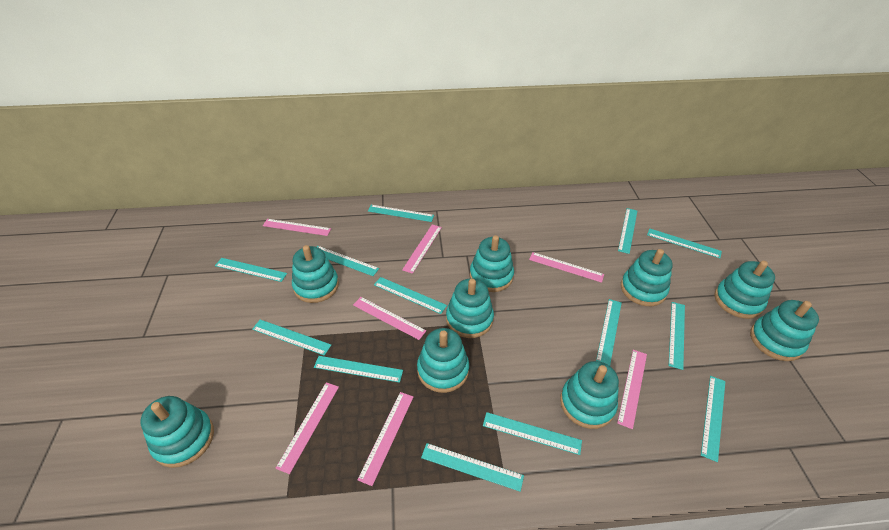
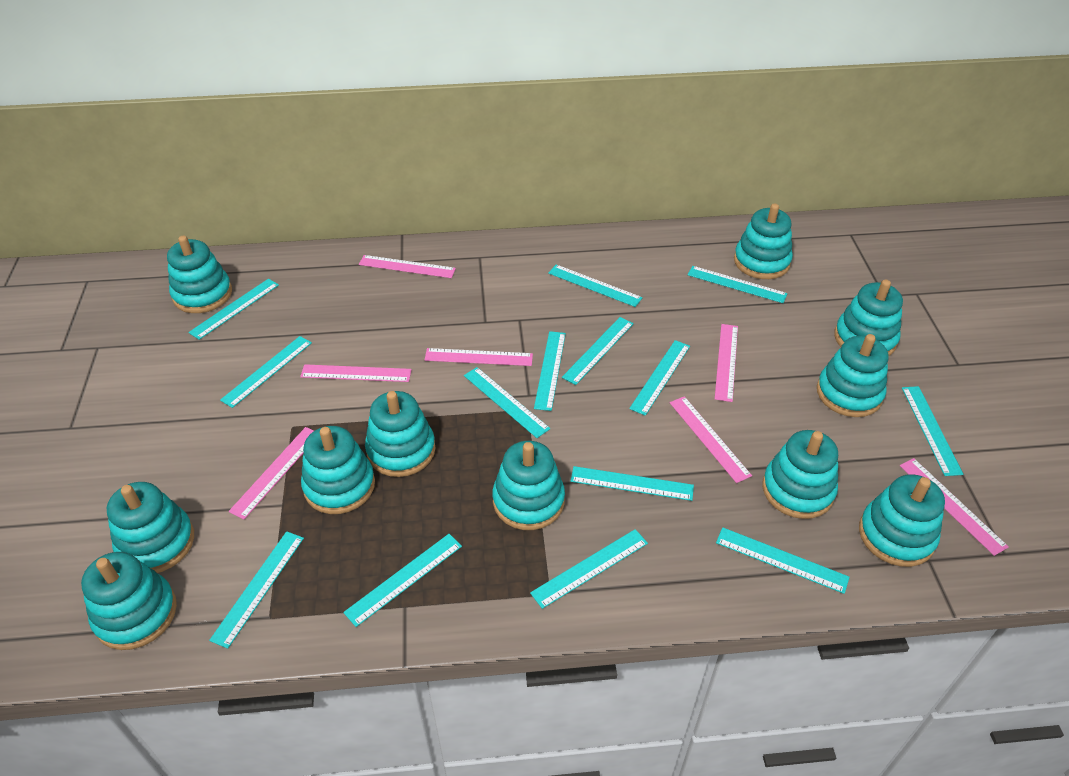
turquoise ruler: 13 -> 14
turquoise stacking toy: 9 -> 11

